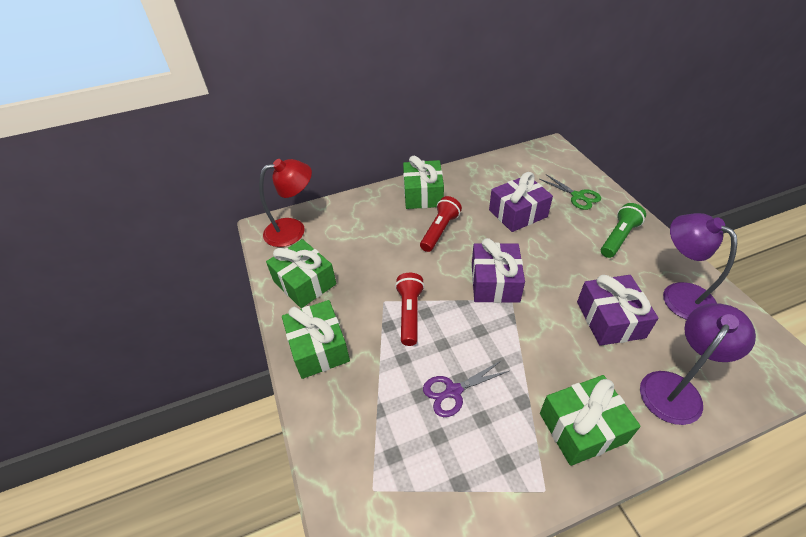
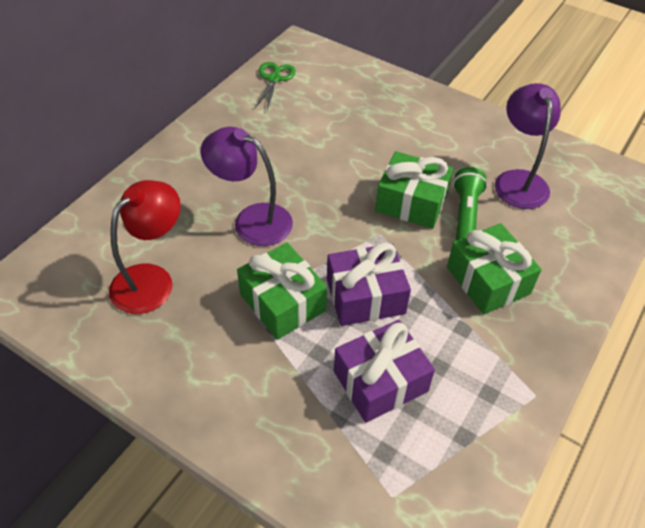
green gift: 4 -> 3
purple gift: 3 -> 2
purple scissors: 1 -> 0
red flashlight: 2 -> 0

